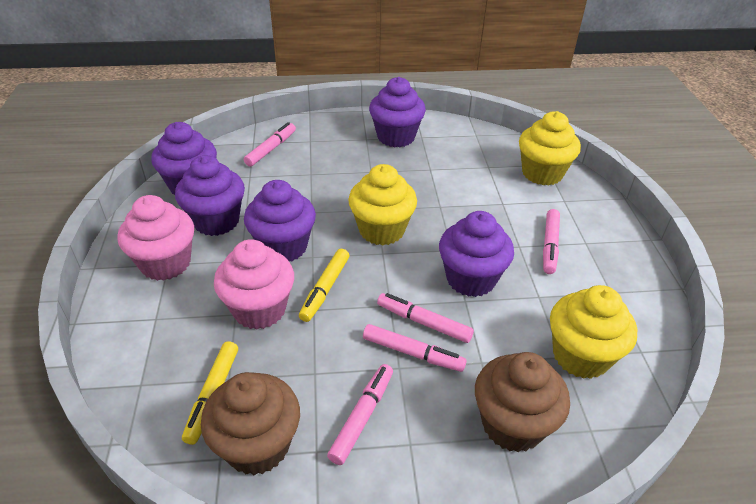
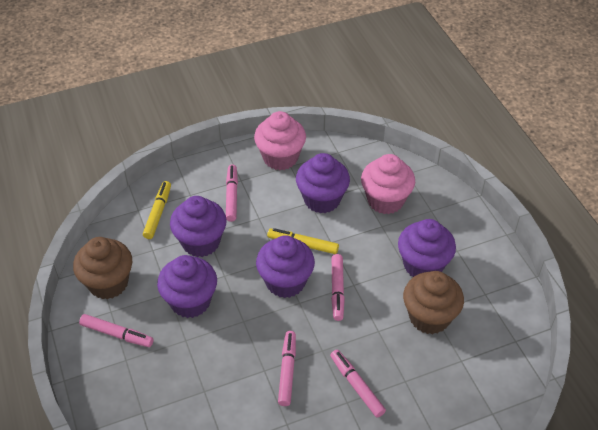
yellow cupcake: 3 -> 0

